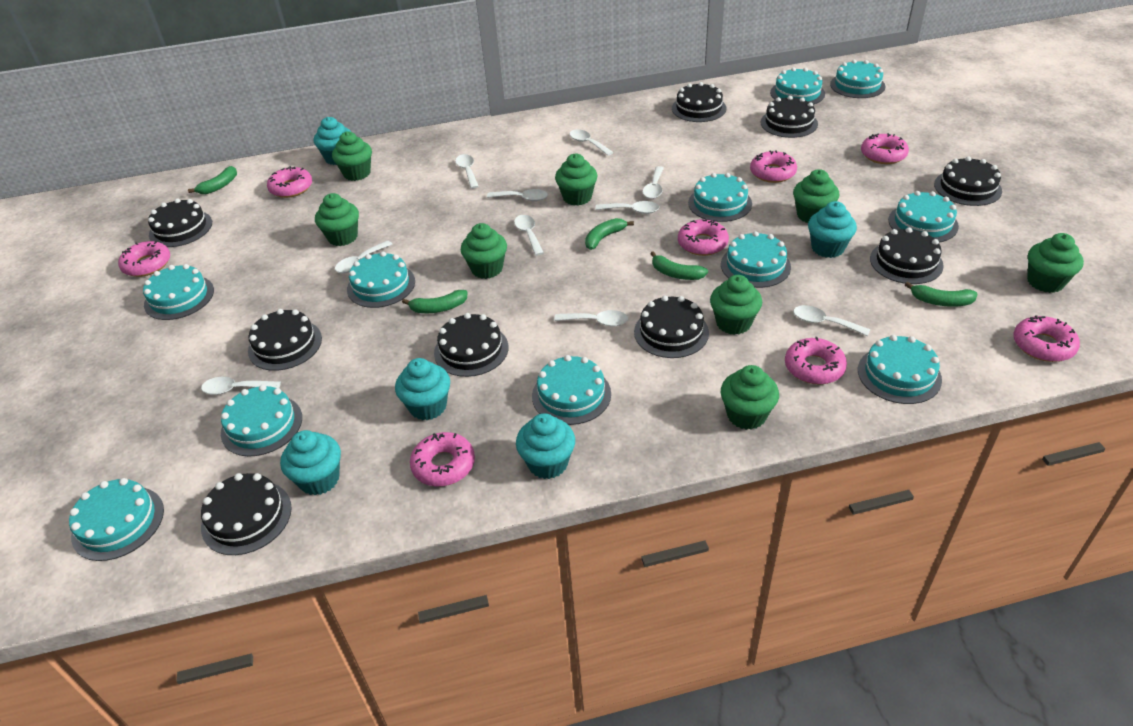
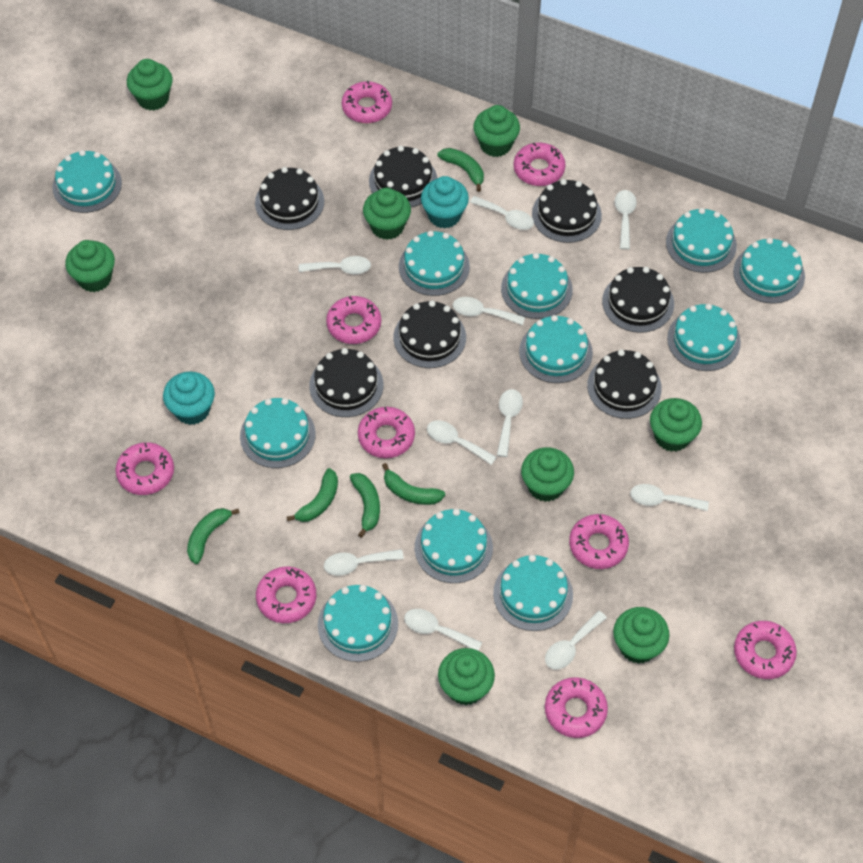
black cake: 9 -> 7
pink donut: 8 -> 9
turquoise cupcake: 5 -> 2

